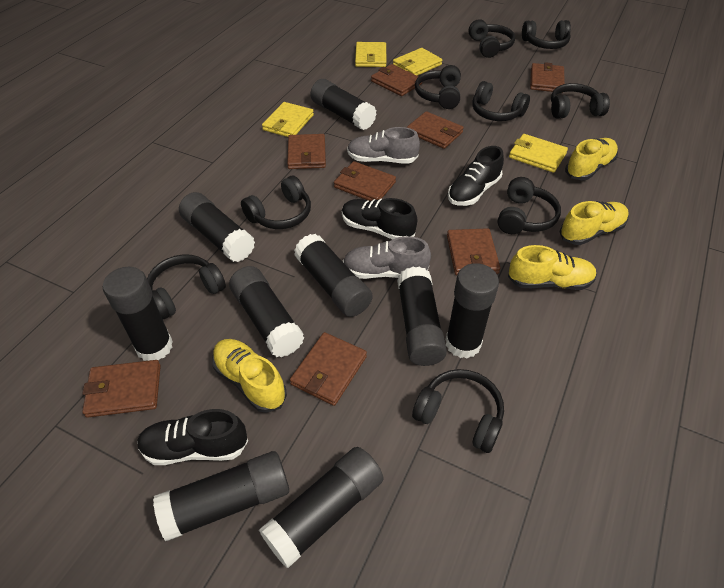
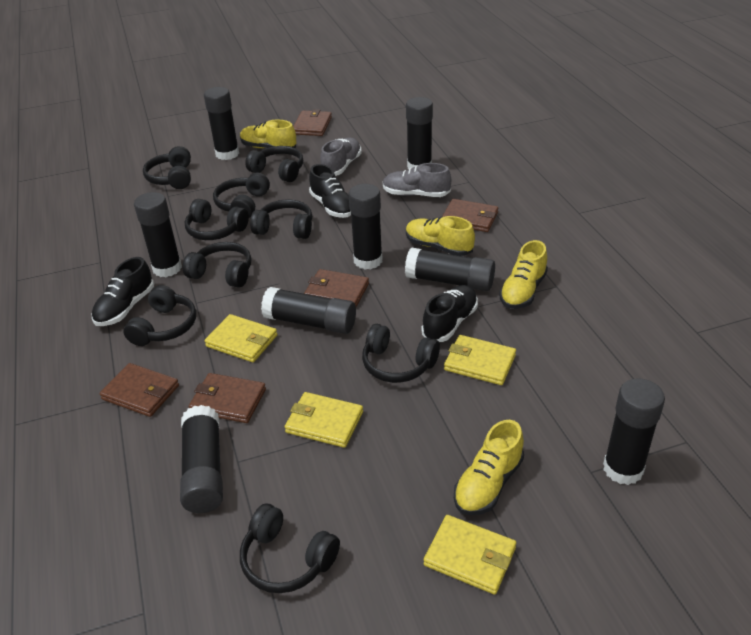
black glue stick: 9 -> 8
brown wallet: 8 -> 5

